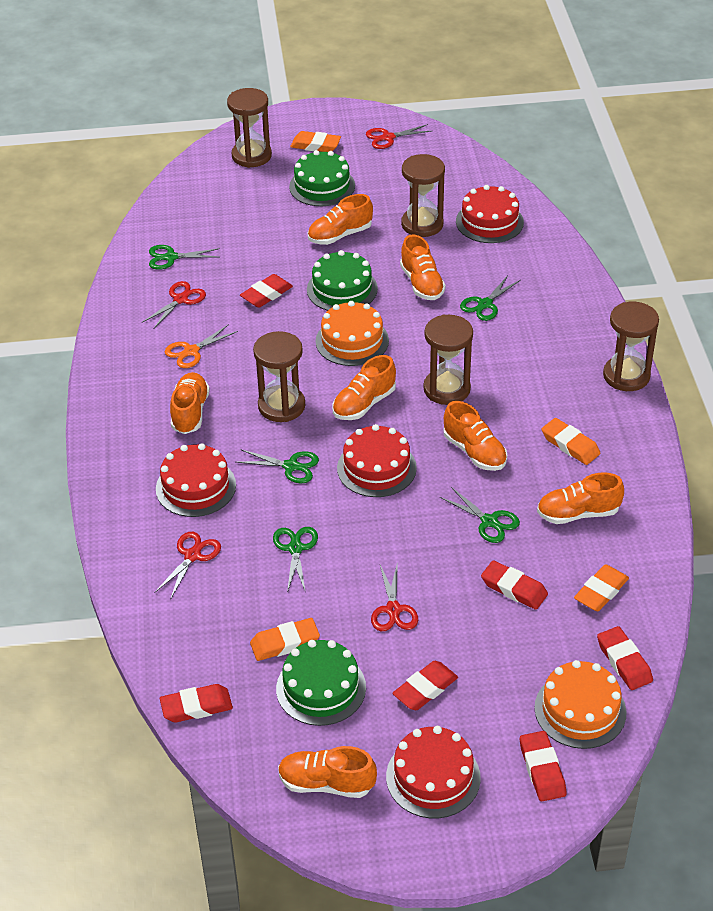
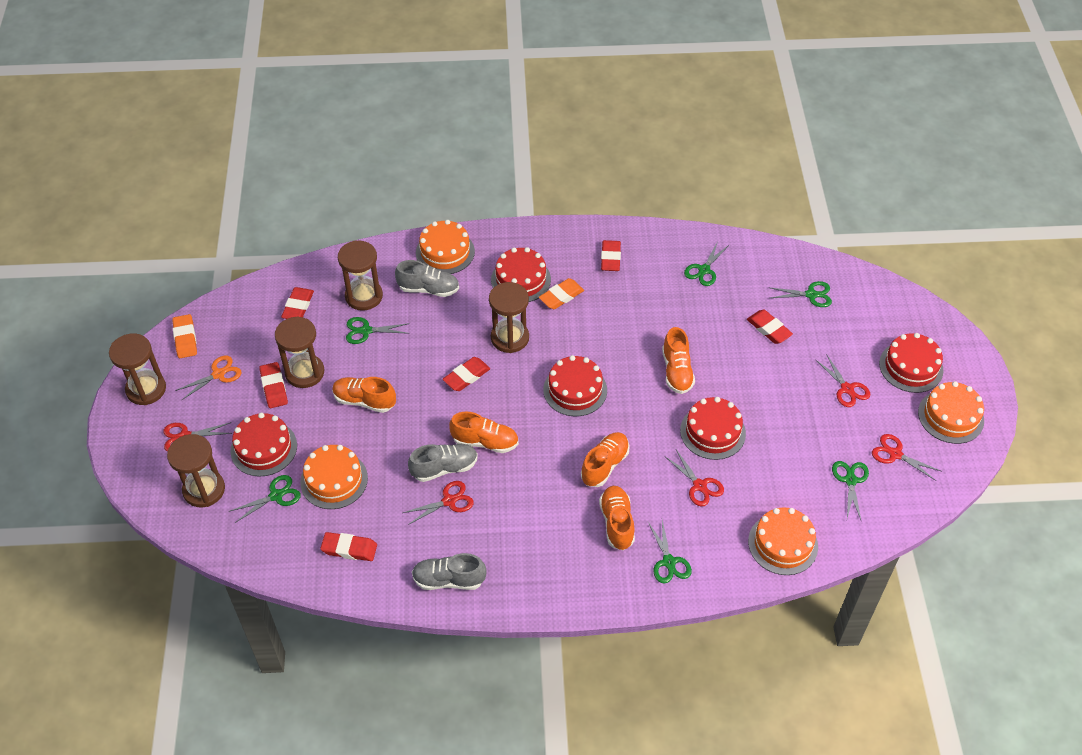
green cake: 3 -> 0
green scissors: 5 -> 6
grey shoe: 0 -> 3
orange cake: 2 -> 4
orange eraser: 4 -> 2
orange shoe: 7 -> 5
red cake: 4 -> 5
red scissors: 4 -> 5

